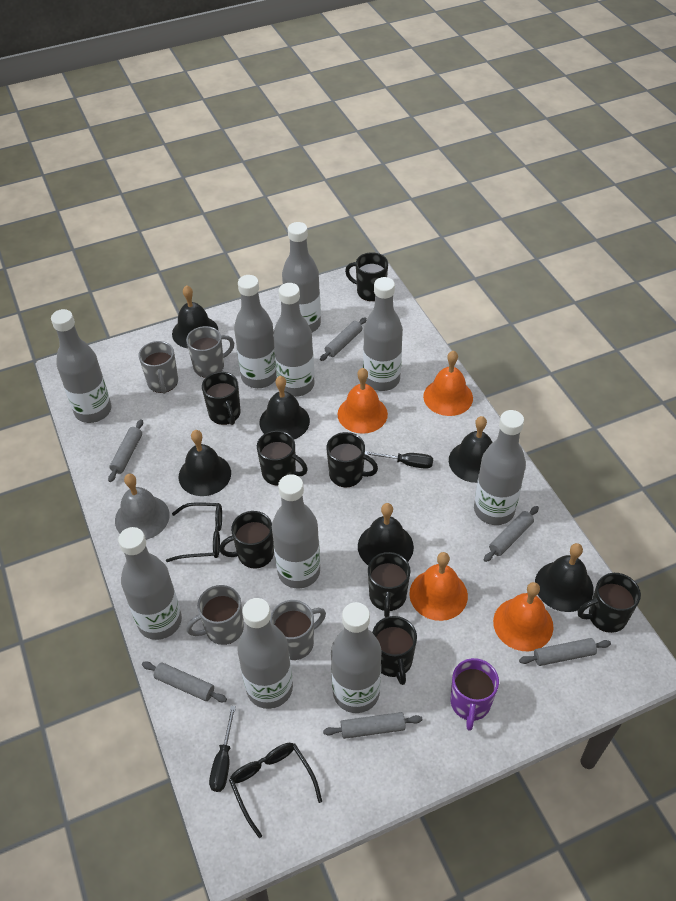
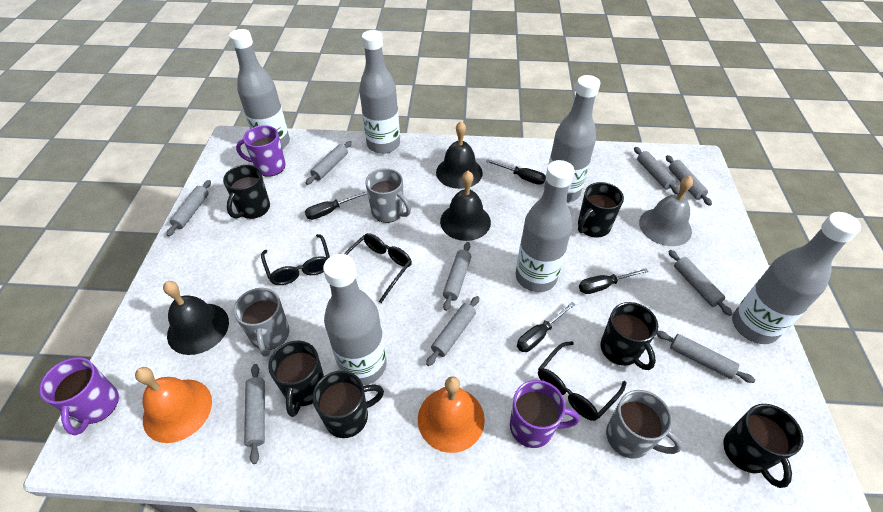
black bell: 6 -> 3
black glasses: 2 -> 3
black mug: 8 -> 6
black screwdriver: 2 -> 4
grey bottle: 10 -> 6
grey mug: 4 -> 3
grey rolling pin: 6 -> 9
orange bell: 4 -> 2
purple mug: 1 -> 3

